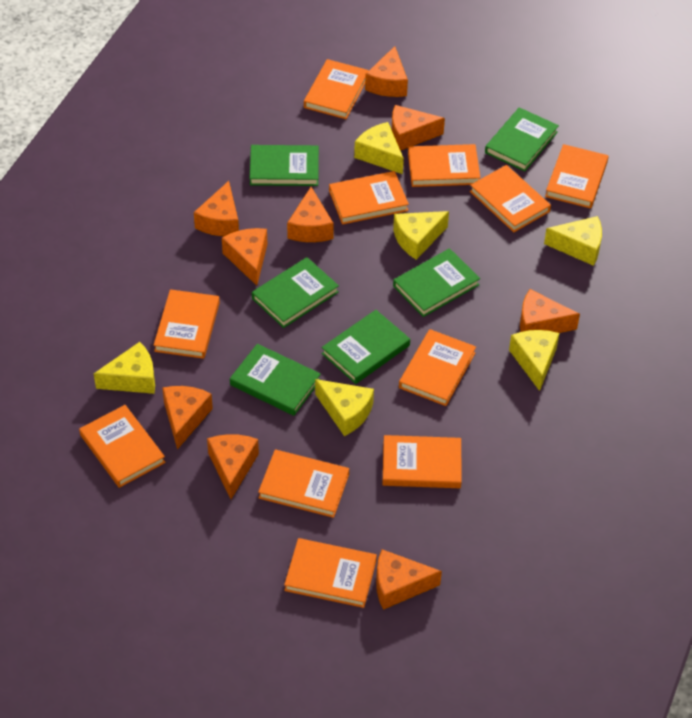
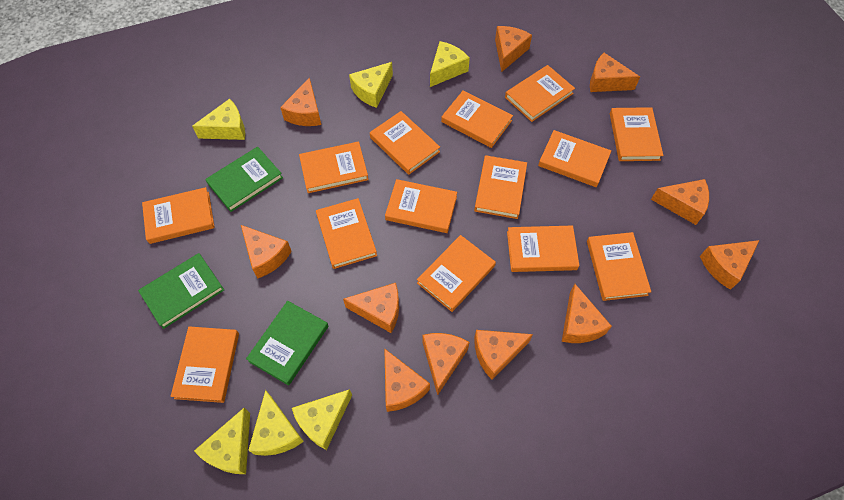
green book: 6 -> 3
orange book: 11 -> 14
orange cheese: 9 -> 11

